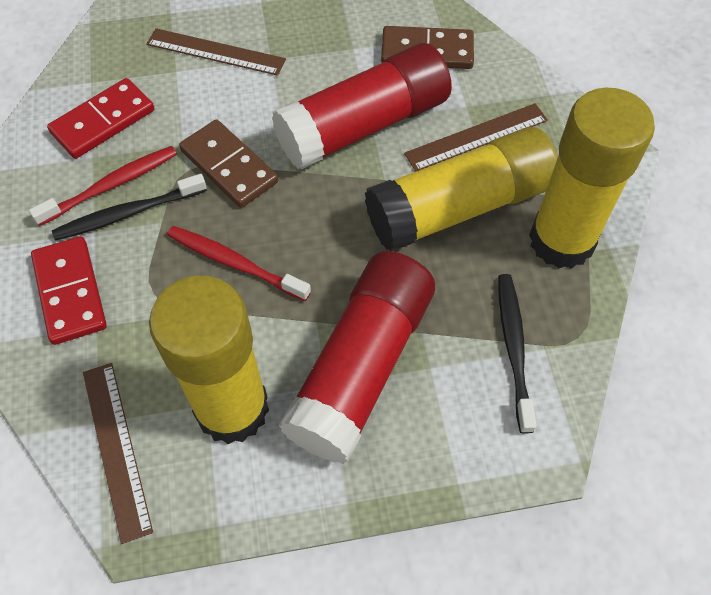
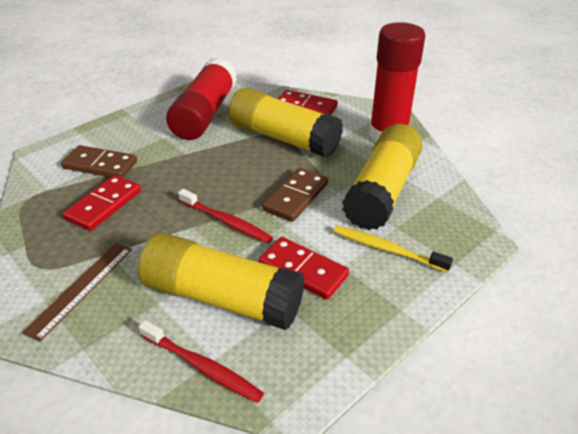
black toothbrush: 2 -> 0
brown ruler: 3 -> 1
red domino: 2 -> 3
yellow toothbrush: 0 -> 1

